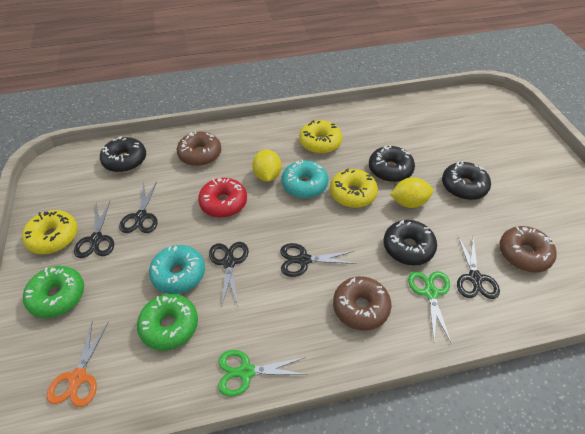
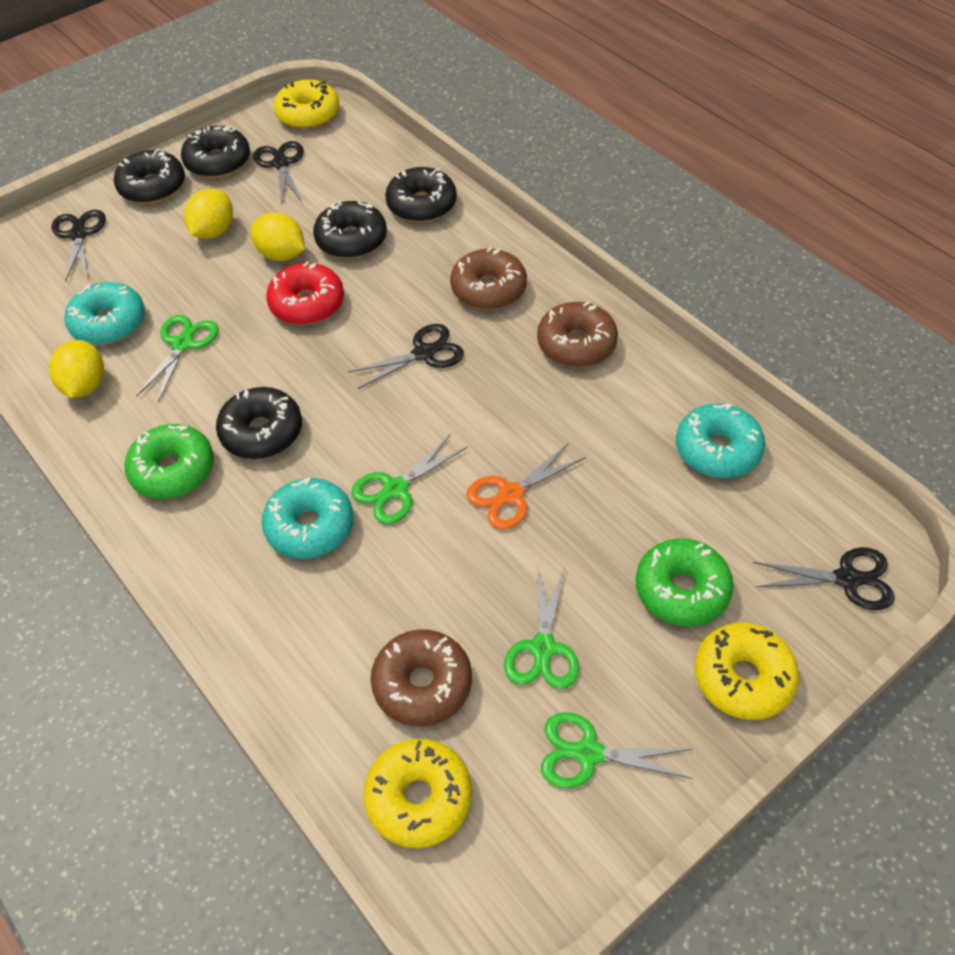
black donut: 4 -> 5
black scissors: 5 -> 4
green scissors: 2 -> 4
turquoise donut: 2 -> 3
yellow lemon: 2 -> 3

